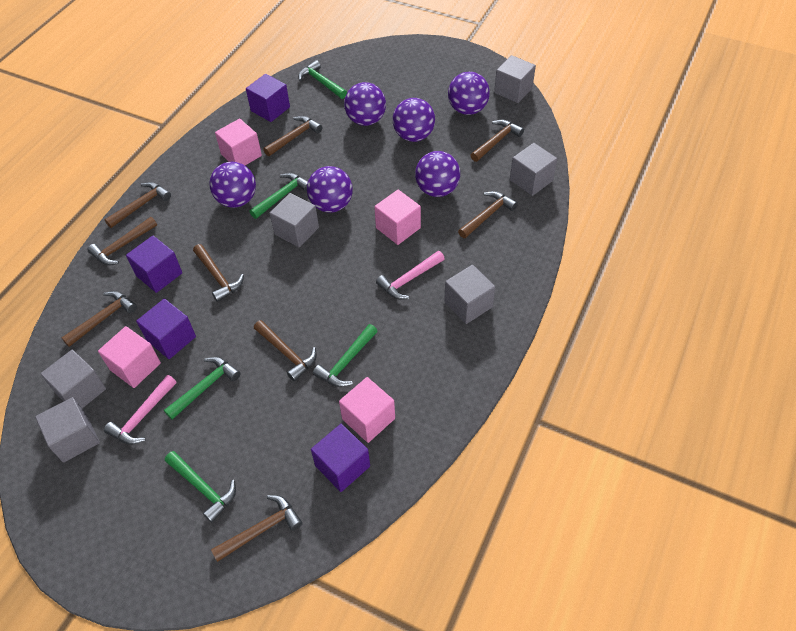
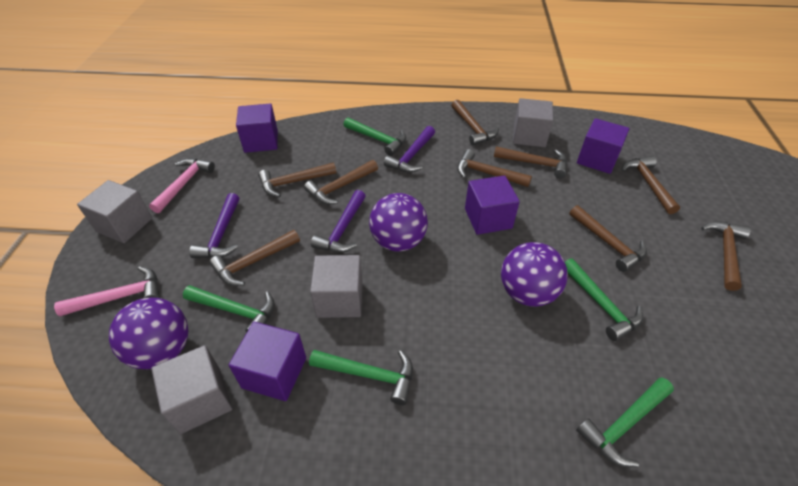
grey cube: 6 -> 4
pink cube: 4 -> 0
purple ball: 6 -> 3
purple hammer: 0 -> 3

